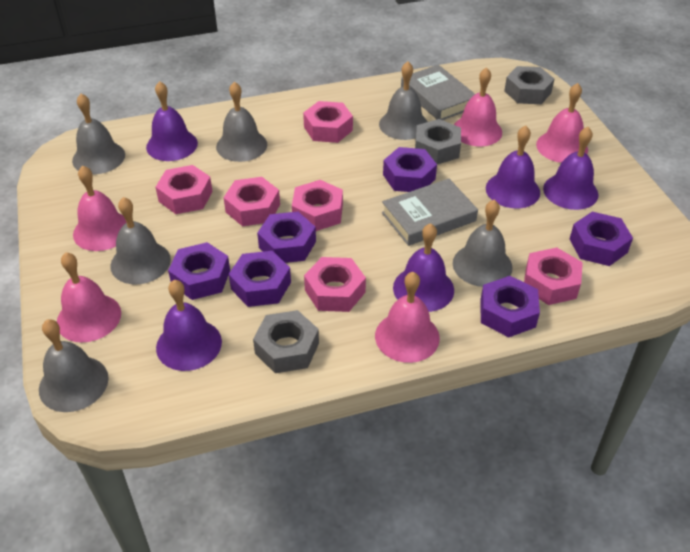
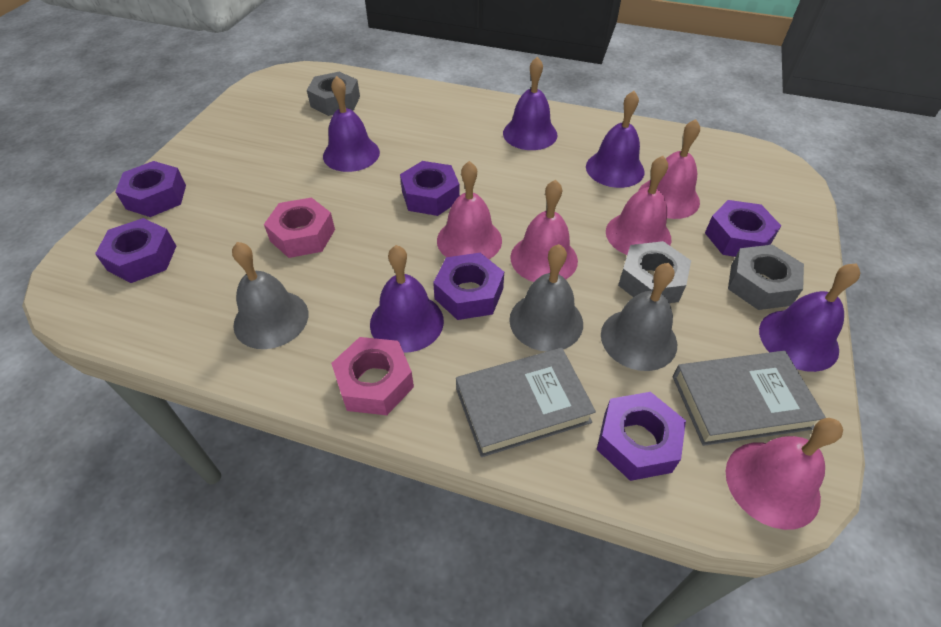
grey bell: 6 -> 3
pink nut: 6 -> 2

